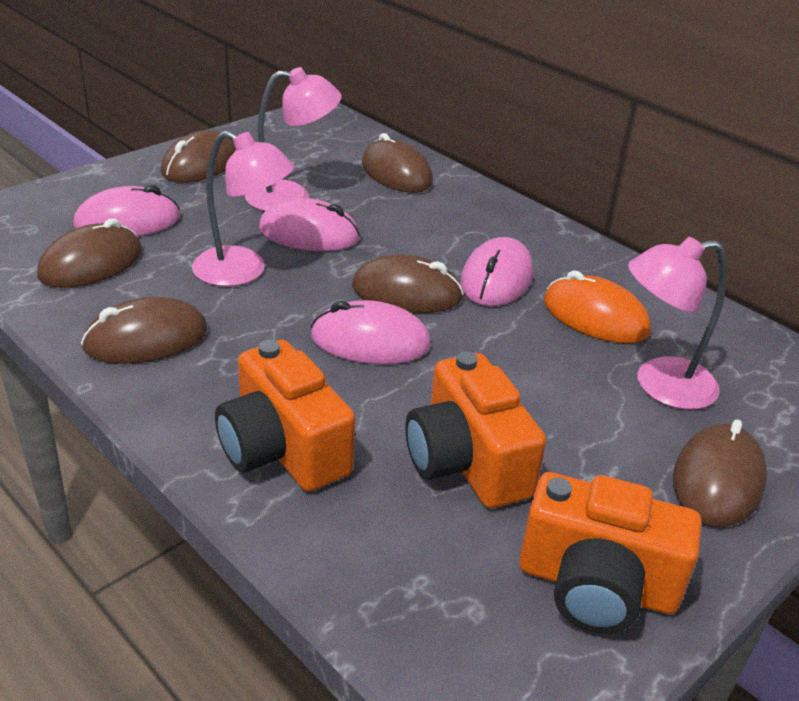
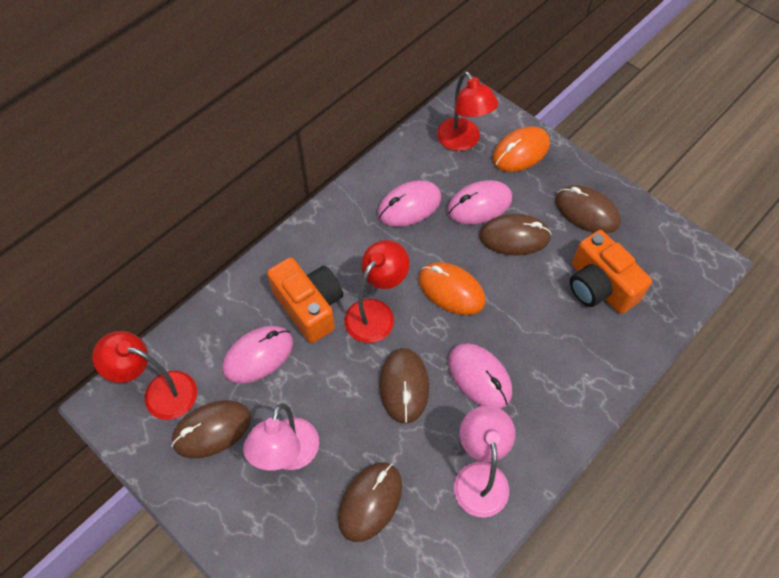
brown mouse: 6 -> 5
orange camera: 3 -> 2
orange mouse: 1 -> 2
pink lamp: 3 -> 2
red lamp: 0 -> 3

